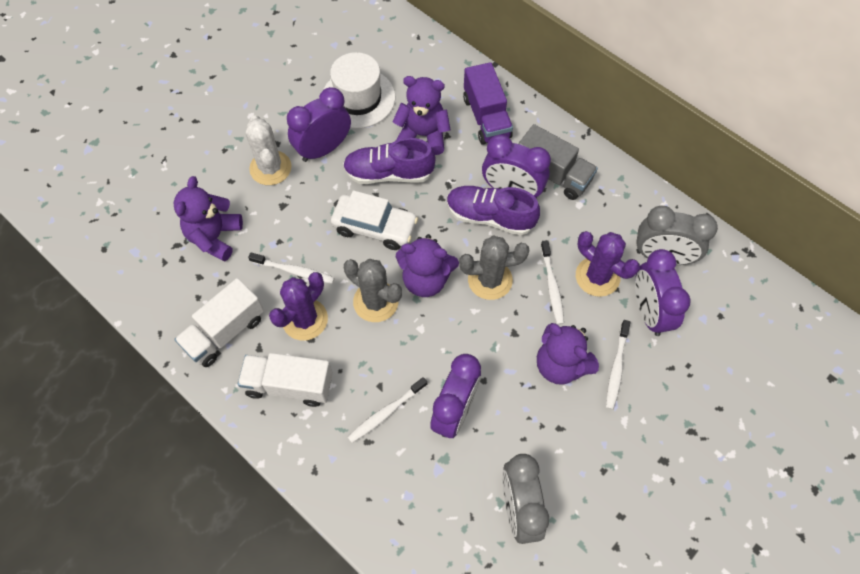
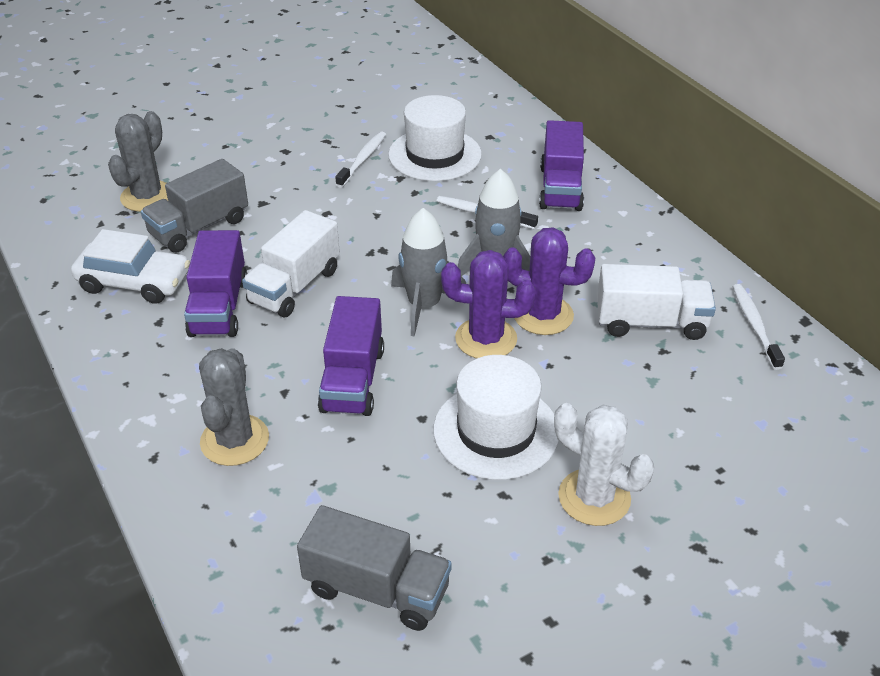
grey clock: 2 -> 0
grey rocket: 0 -> 2
grey truck: 1 -> 2
purple clock: 4 -> 0
purple shoe: 2 -> 0
purple teddy bear: 4 -> 0
purple truck: 1 -> 3
white hat: 1 -> 2
white toothbrush: 4 -> 3

